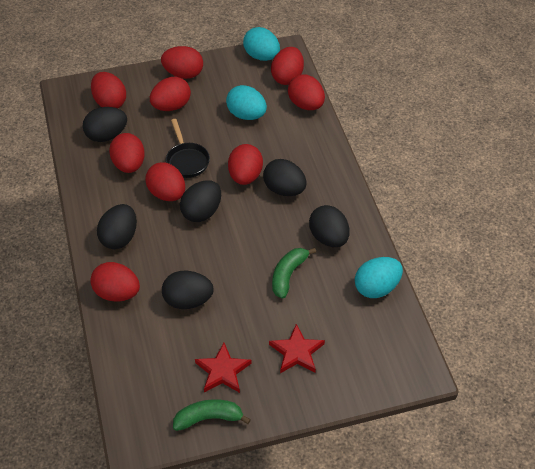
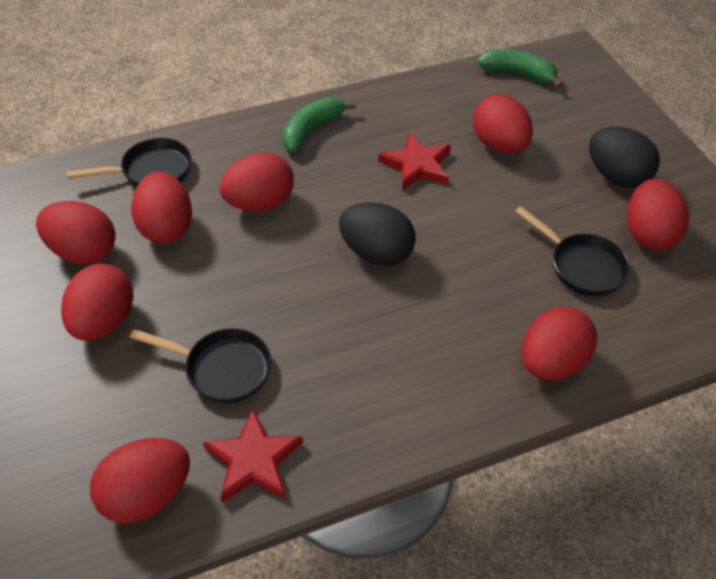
black egg: 6 -> 2
black pan: 1 -> 3
red egg: 9 -> 8
turquoise egg: 3 -> 0

